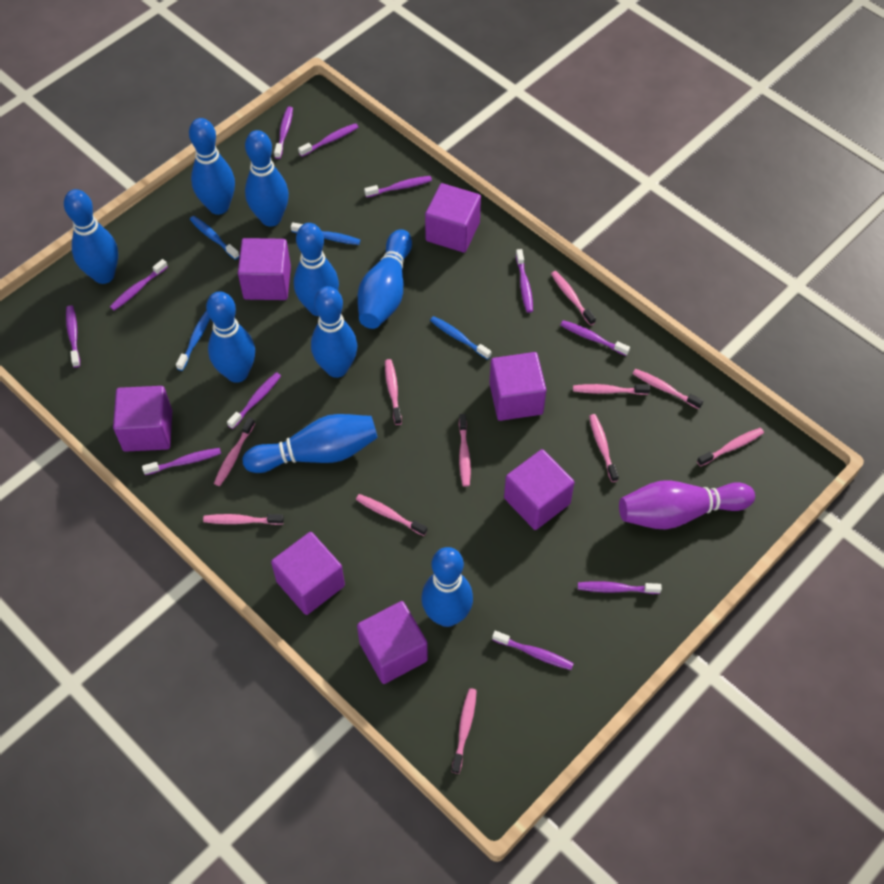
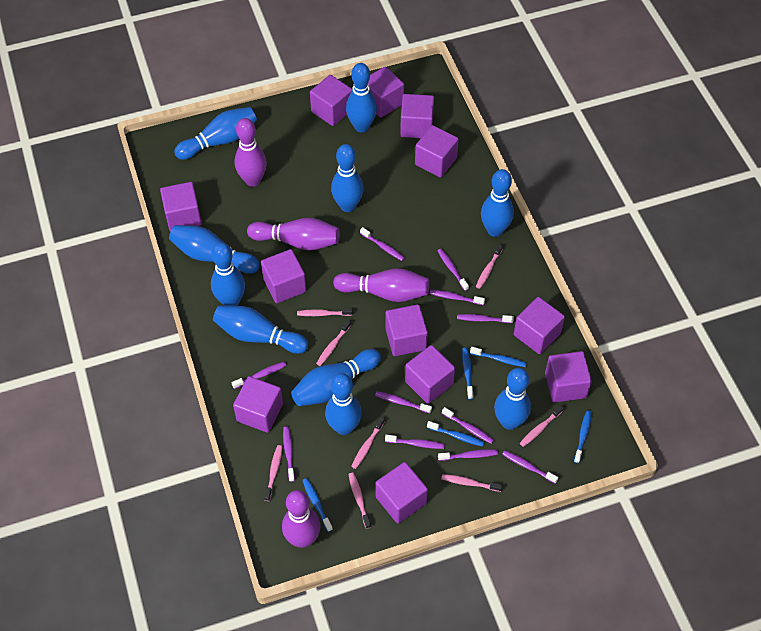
blue bowling pin: 9 -> 10
blue toothbrush: 4 -> 5
pink toothbrush: 11 -> 8
purple bowling pin: 1 -> 4
purple cube: 7 -> 12

